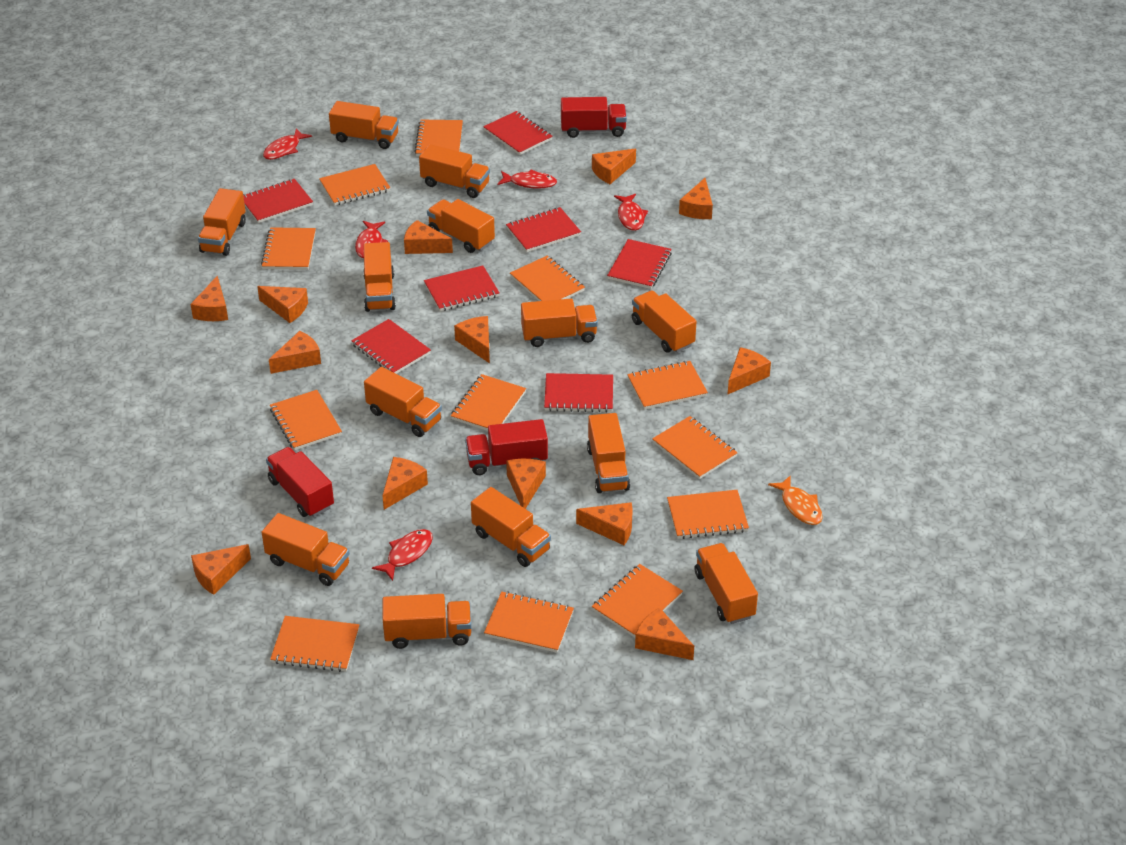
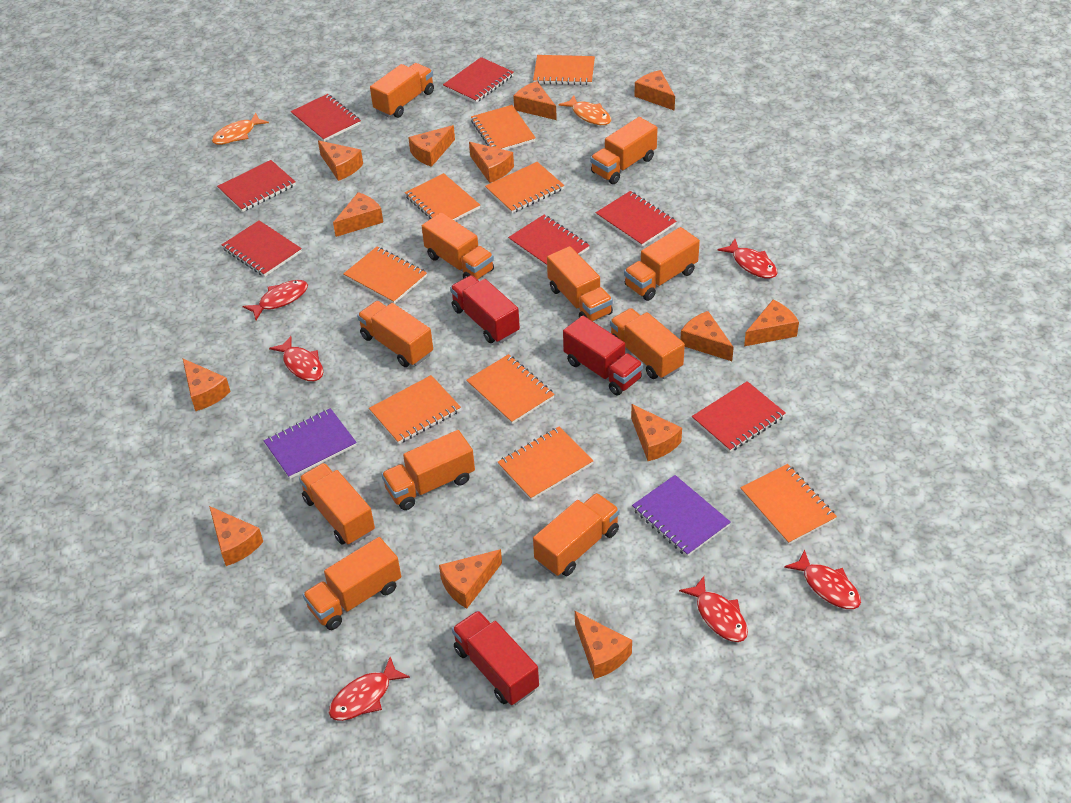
orange fish: 1 -> 2
orange notebook: 12 -> 9
orange truck: 13 -> 11
purple notebook: 0 -> 2
red fish: 5 -> 6

